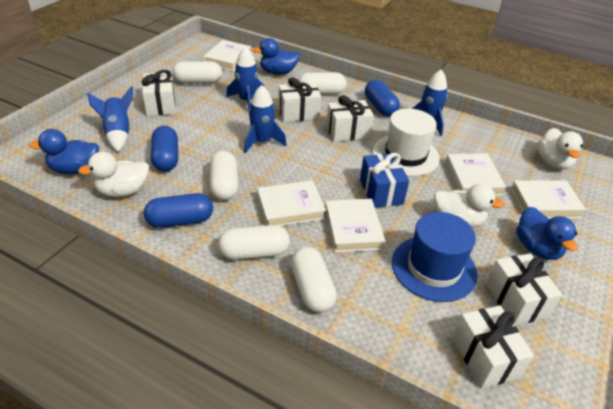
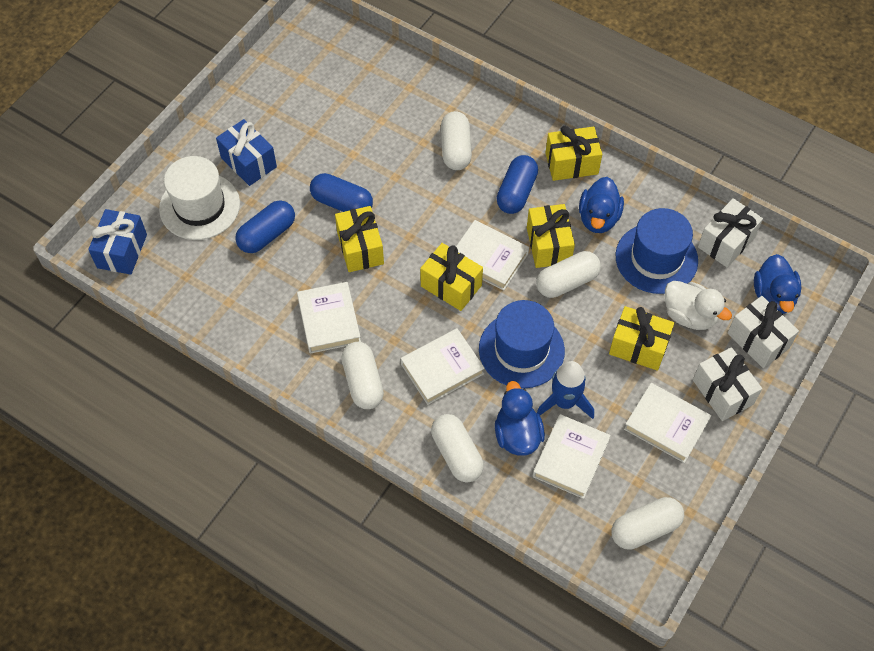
blue gift: 1 -> 2
blue hat: 1 -> 2
blue rocket: 4 -> 1
white duck: 3 -> 1
white gift: 5 -> 3
yellow gift: 0 -> 5

